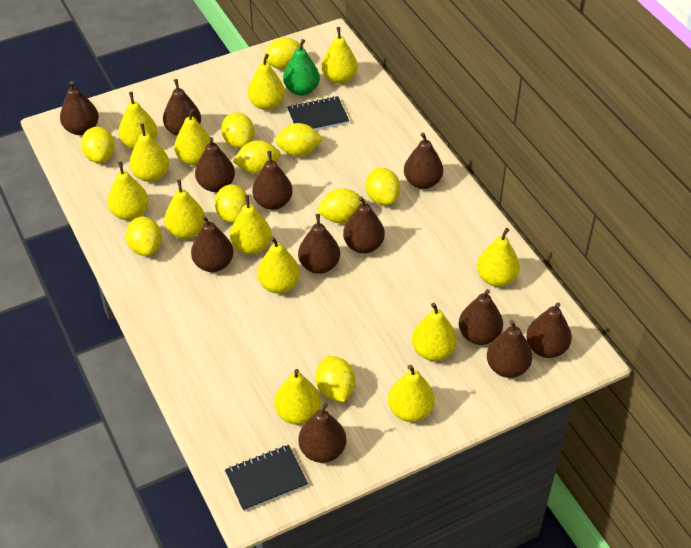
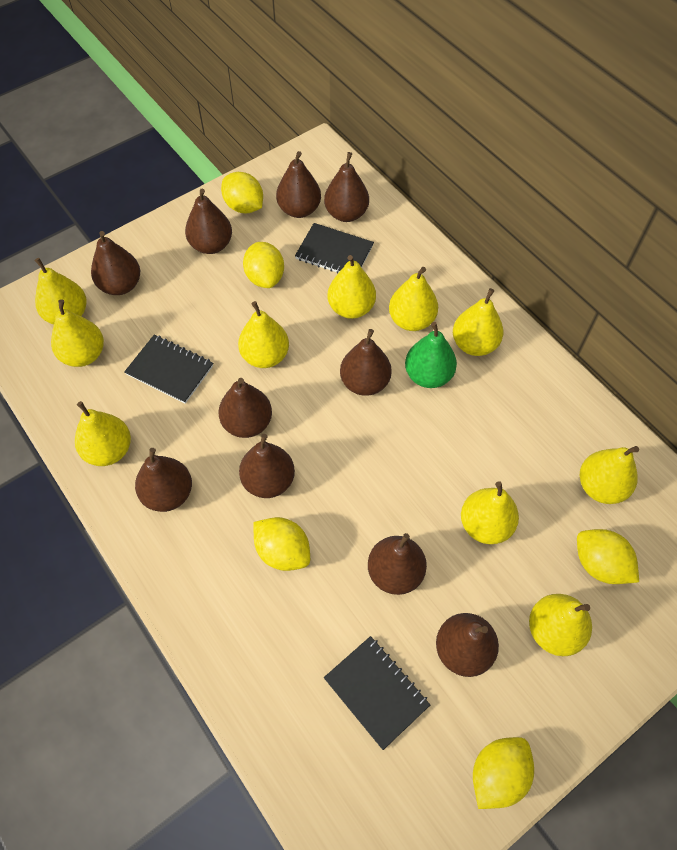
black notebook: 2 -> 3
brown pear: 12 -> 10
yellow lemon: 10 -> 5
yellow pear: 13 -> 10

